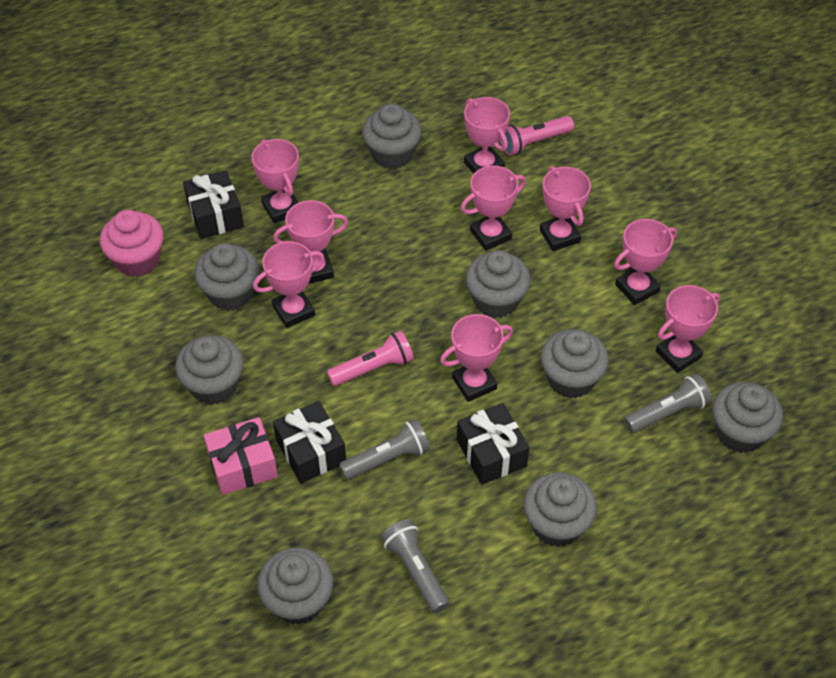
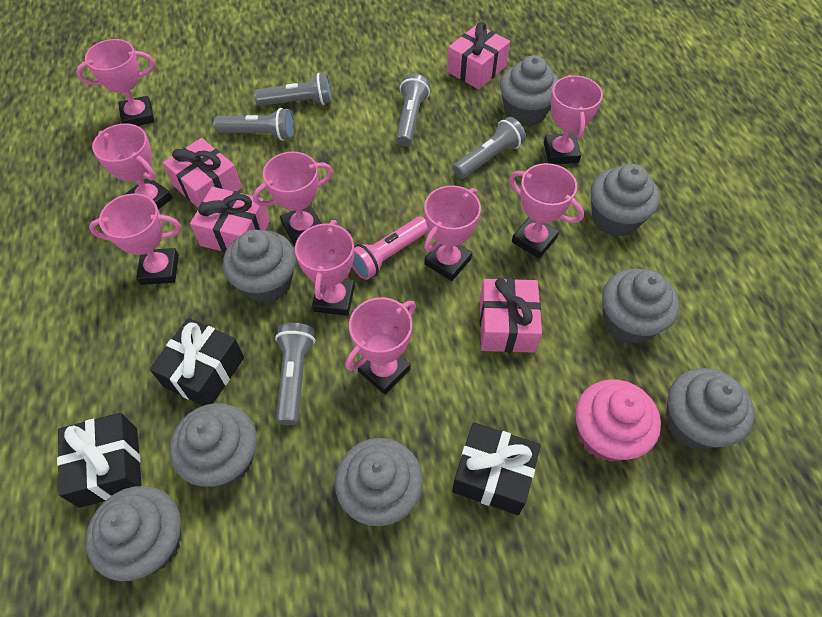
grey flashlight: 3 -> 5
pink flashlight: 2 -> 1
pink gift: 1 -> 4

